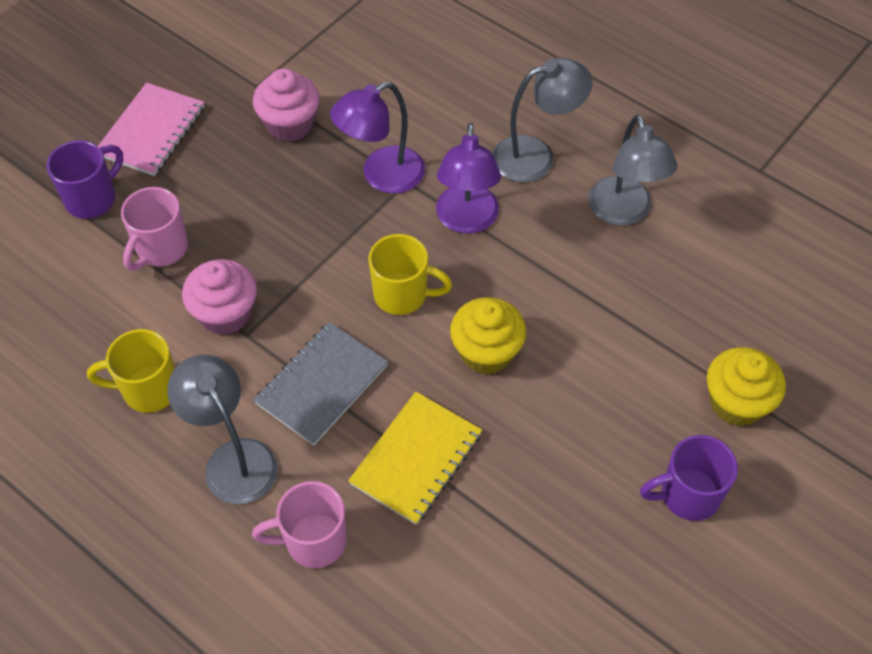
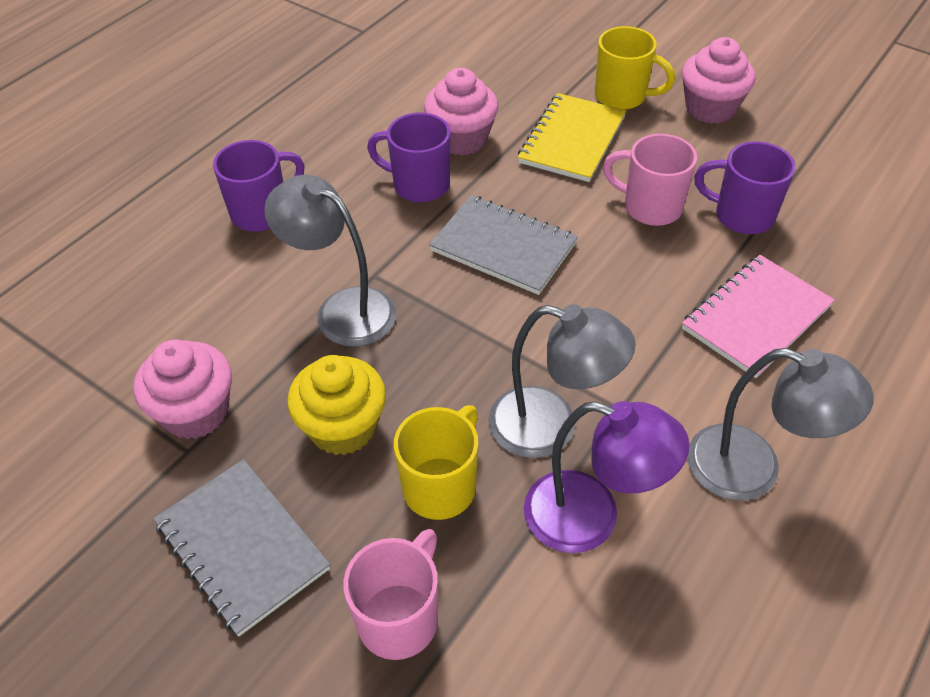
grey notebook: 1 -> 2
pink cupcake: 2 -> 3
purple lamp: 2 -> 1
purple mug: 2 -> 3
yellow cupcake: 2 -> 1

